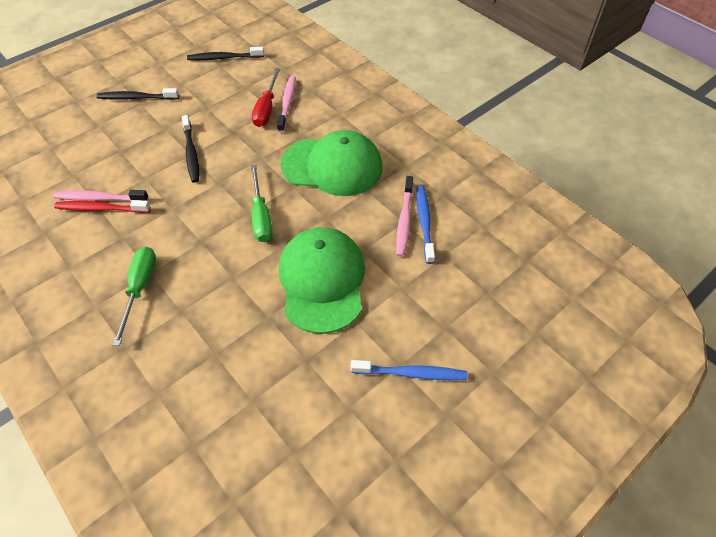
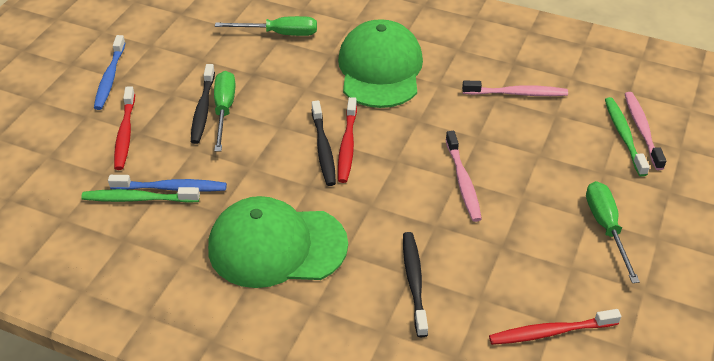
green screwdriver: 2 -> 3
green toothbrush: 0 -> 2
red screwdriver: 1 -> 0
red toothbrush: 1 -> 3

